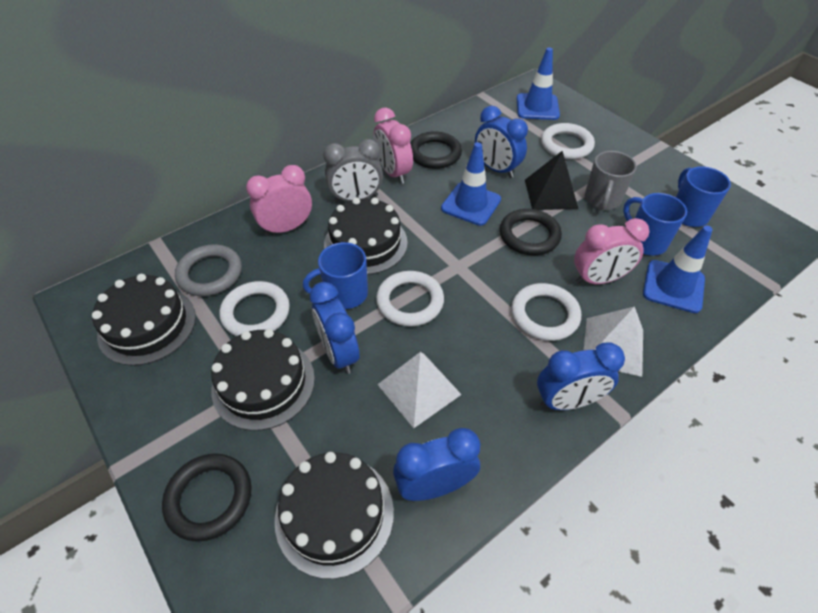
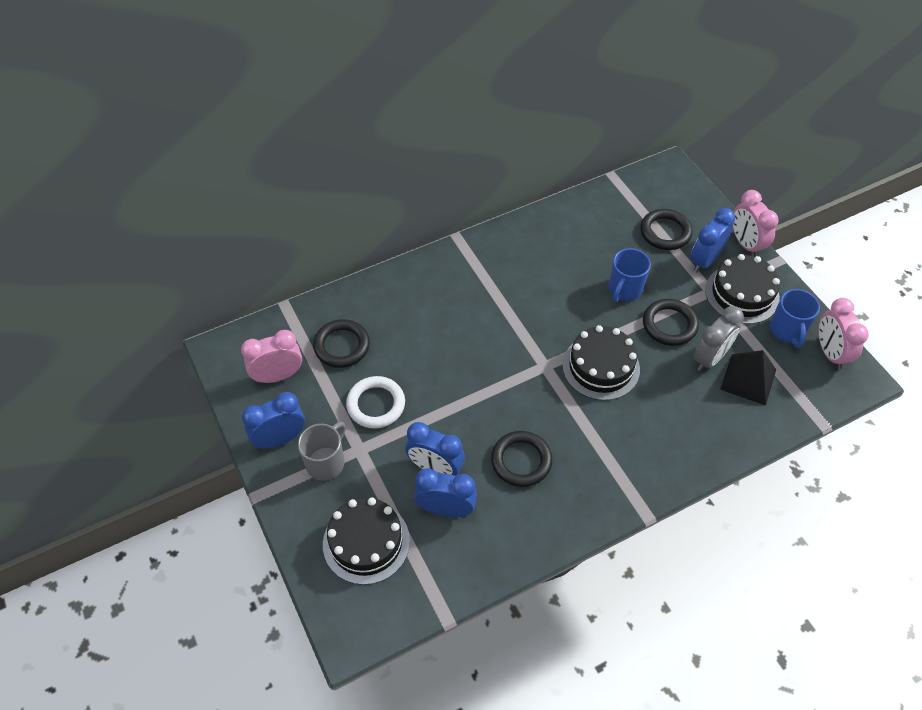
black cake: 4 -> 3
black ring: 3 -> 4
blue mug: 3 -> 2
blue traffic cone: 3 -> 0
grey ring: 1 -> 0
white pyramid: 2 -> 0
white ring: 4 -> 1

